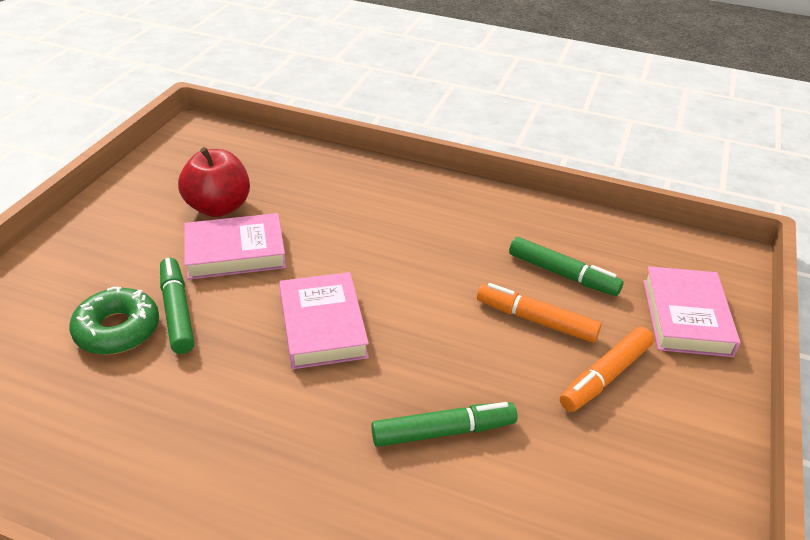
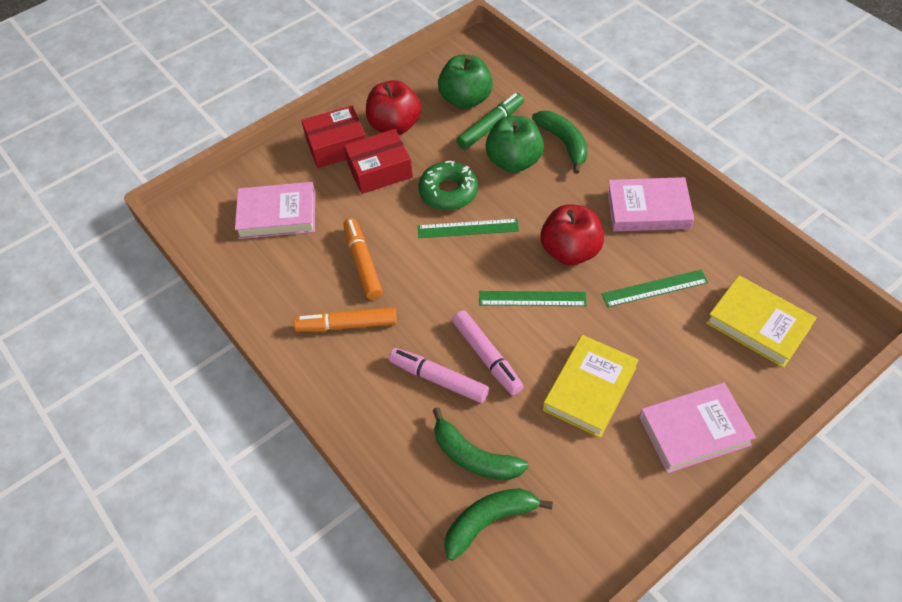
green apple: 0 -> 2
green banana: 0 -> 3
green marker: 3 -> 1
green ruler: 0 -> 3
pink marker: 0 -> 2
red apple: 1 -> 2
red box: 0 -> 2
yellow book: 0 -> 2

